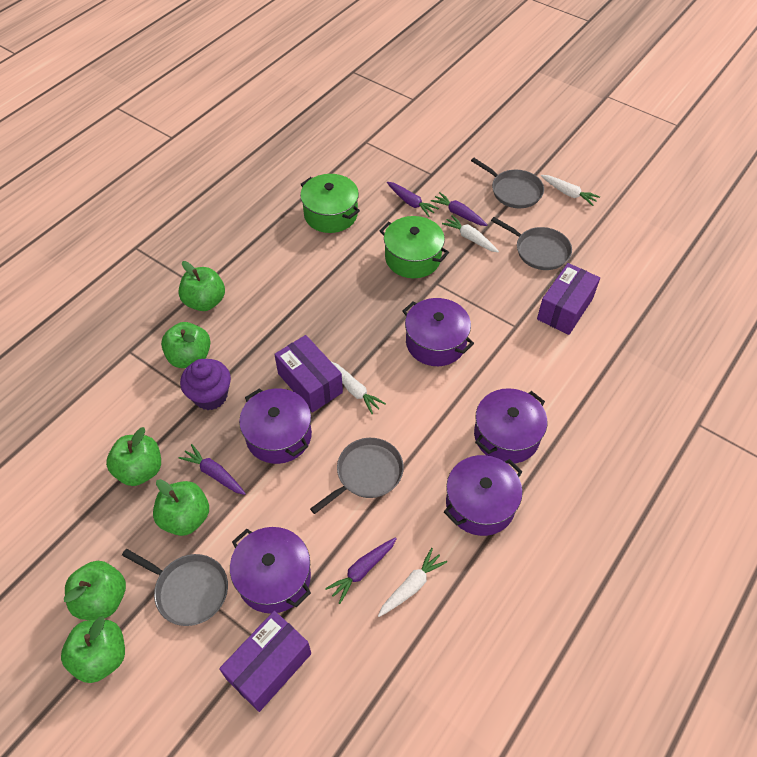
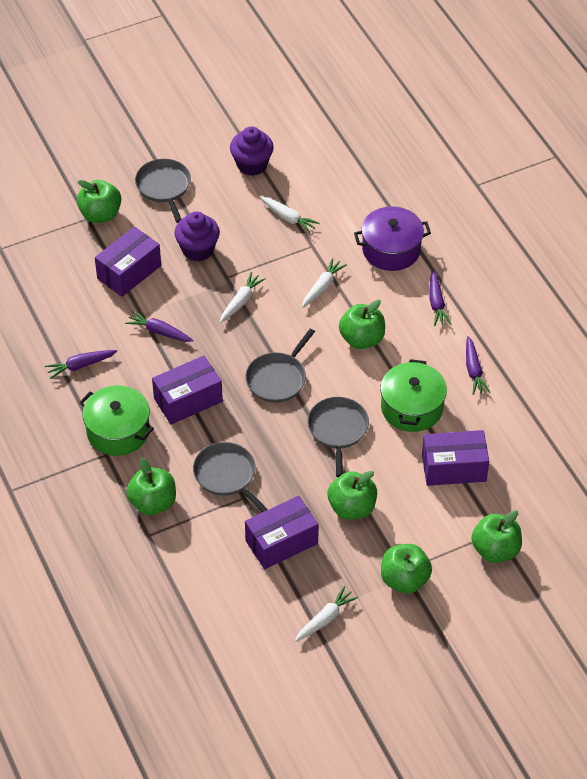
purple box: 3 -> 4
purple cupcake: 1 -> 2
purple pot: 5 -> 1

